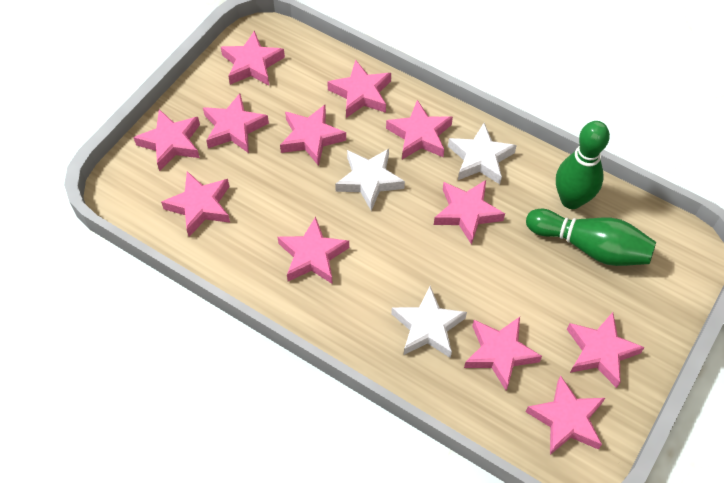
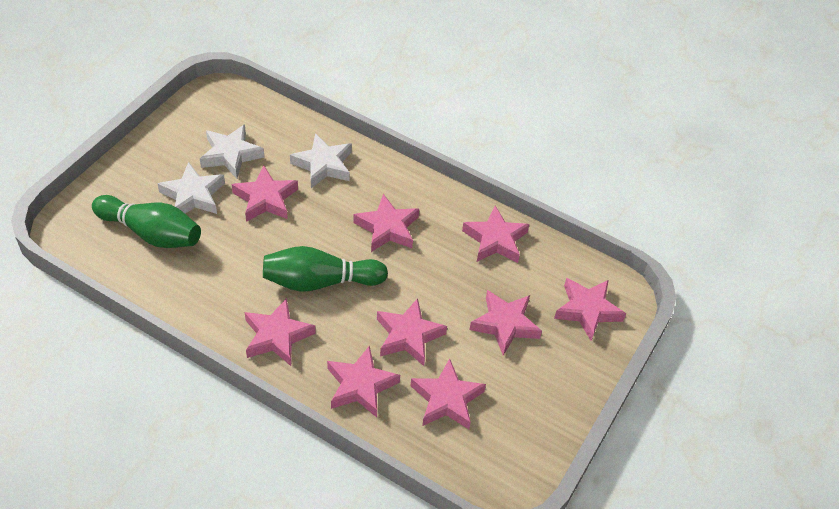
pink star: 12 -> 9

